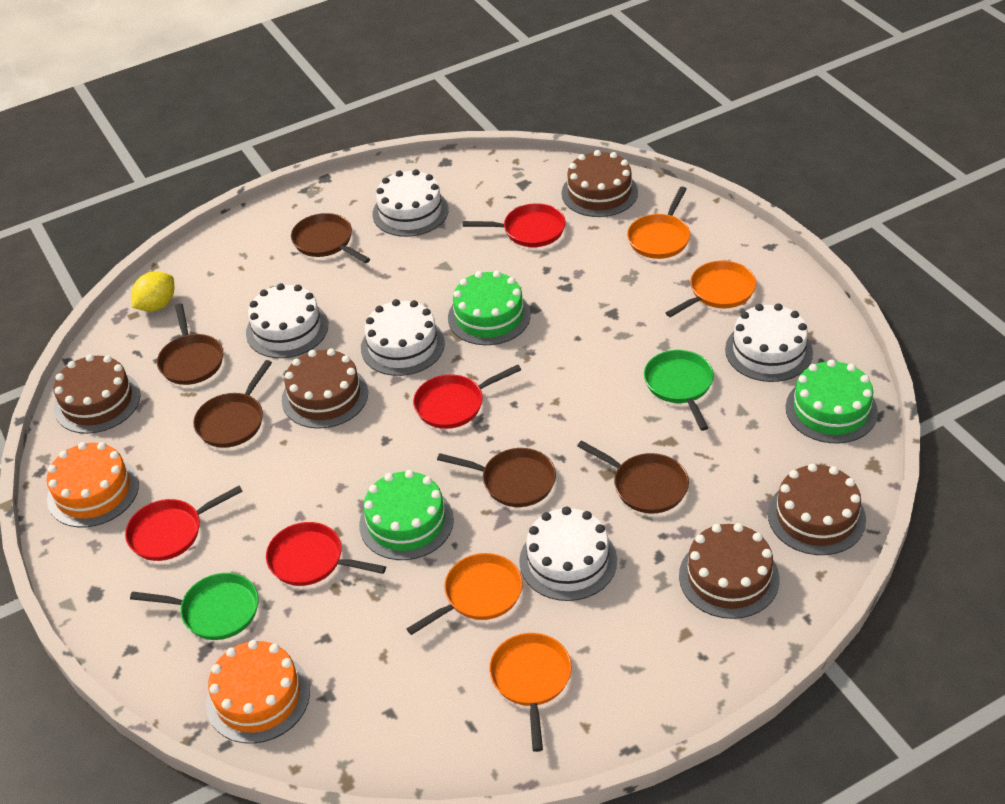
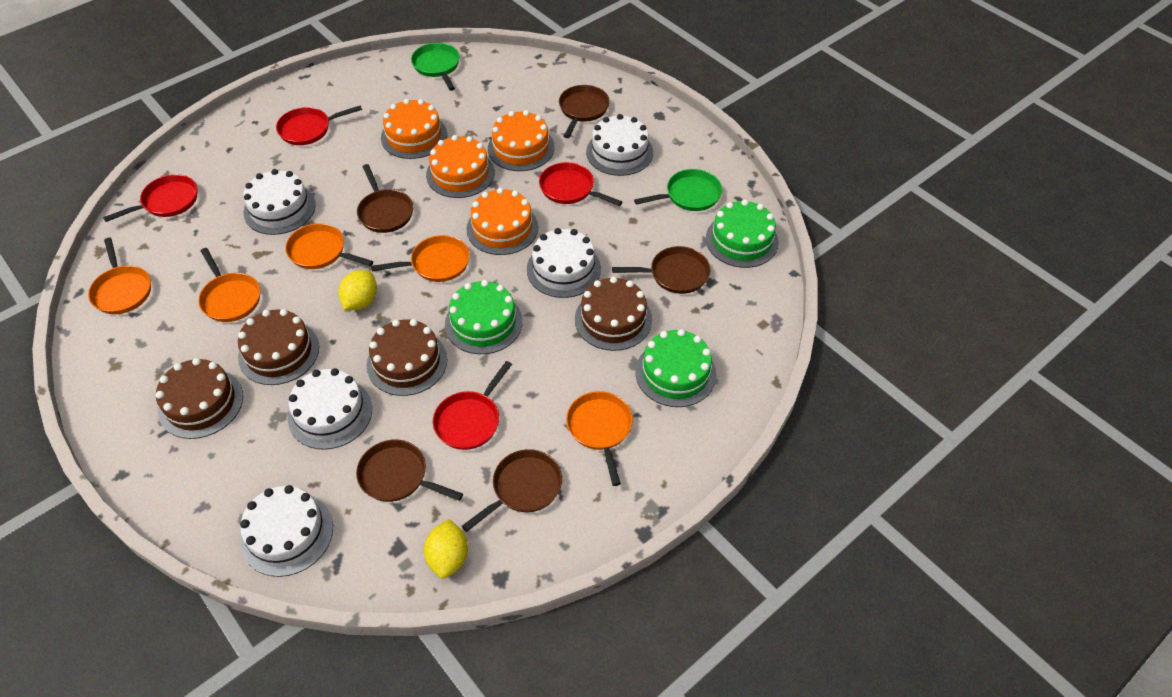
brown cake: 5 -> 4
orange cake: 2 -> 4
orange pan: 4 -> 5
yellow lemon: 1 -> 2

